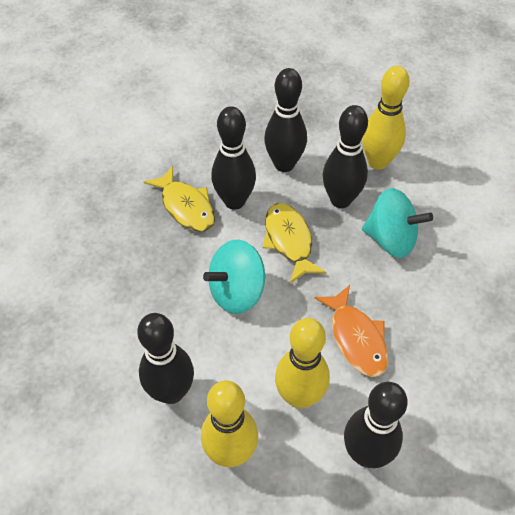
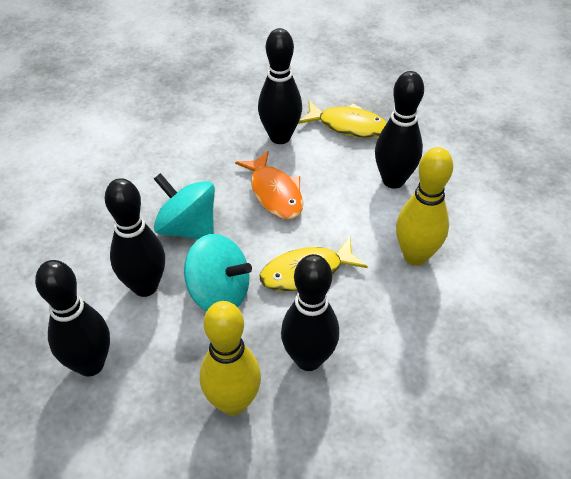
yellow bowling pin: 3 -> 2

